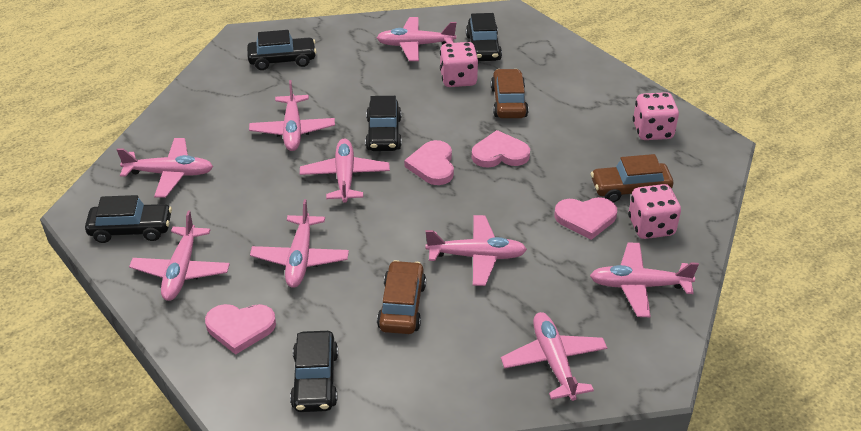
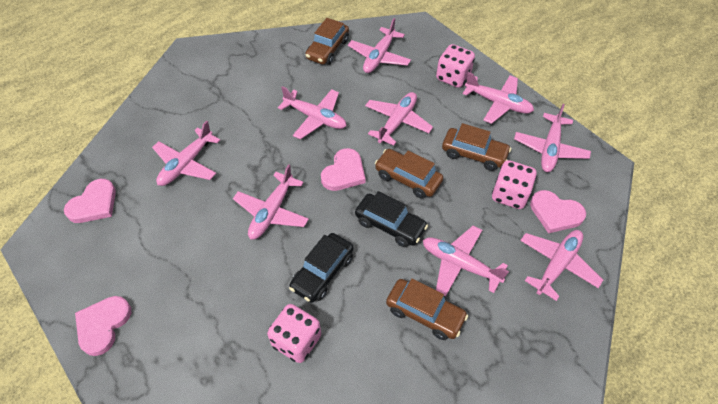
black car: 5 -> 2
brown car: 3 -> 4

